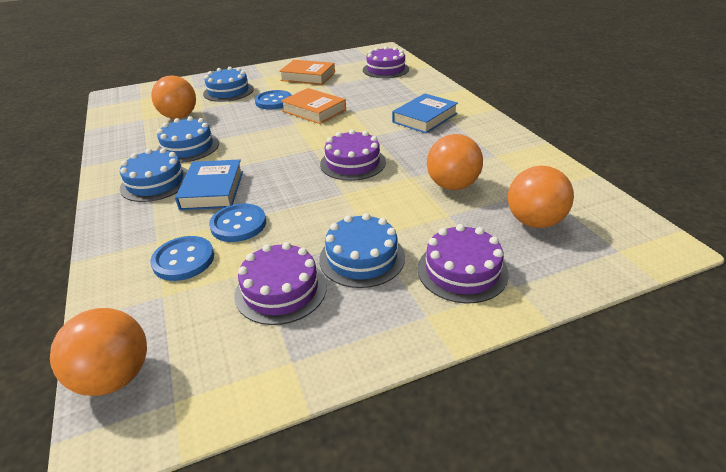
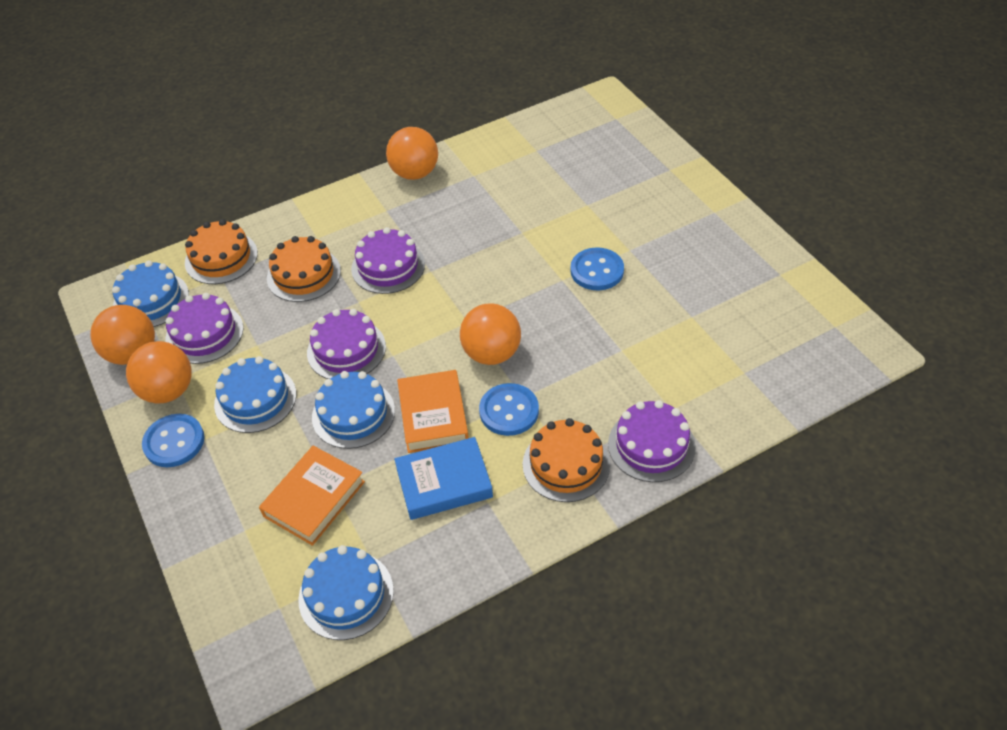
blue book: 2 -> 1
orange cake: 0 -> 3

